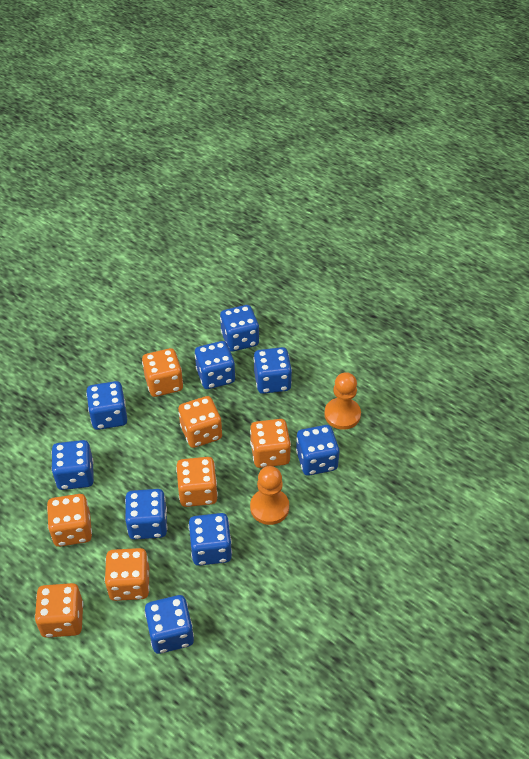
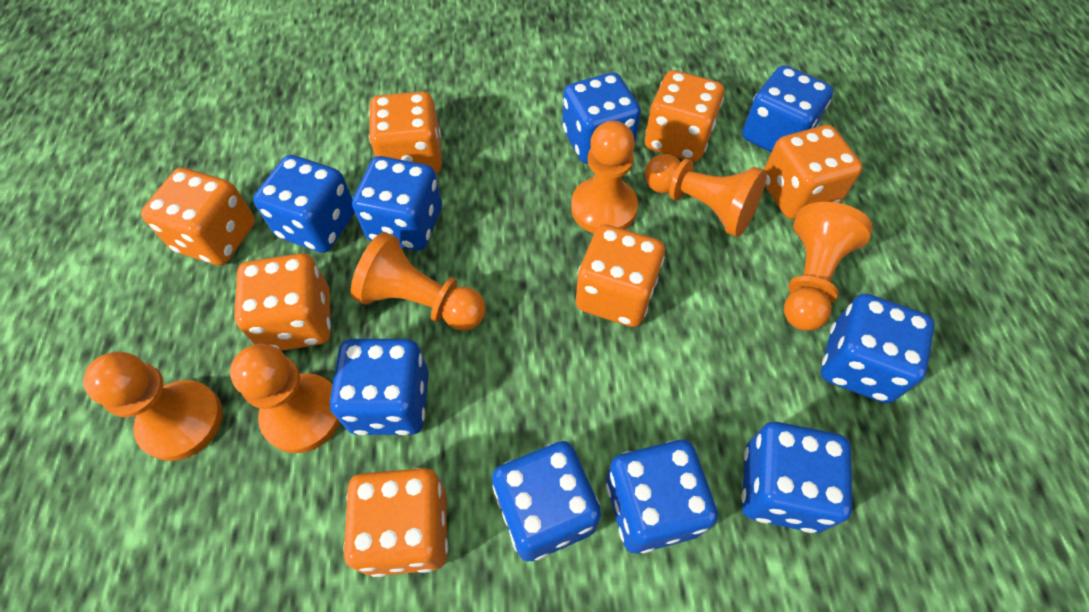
orange pawn: 2 -> 6

